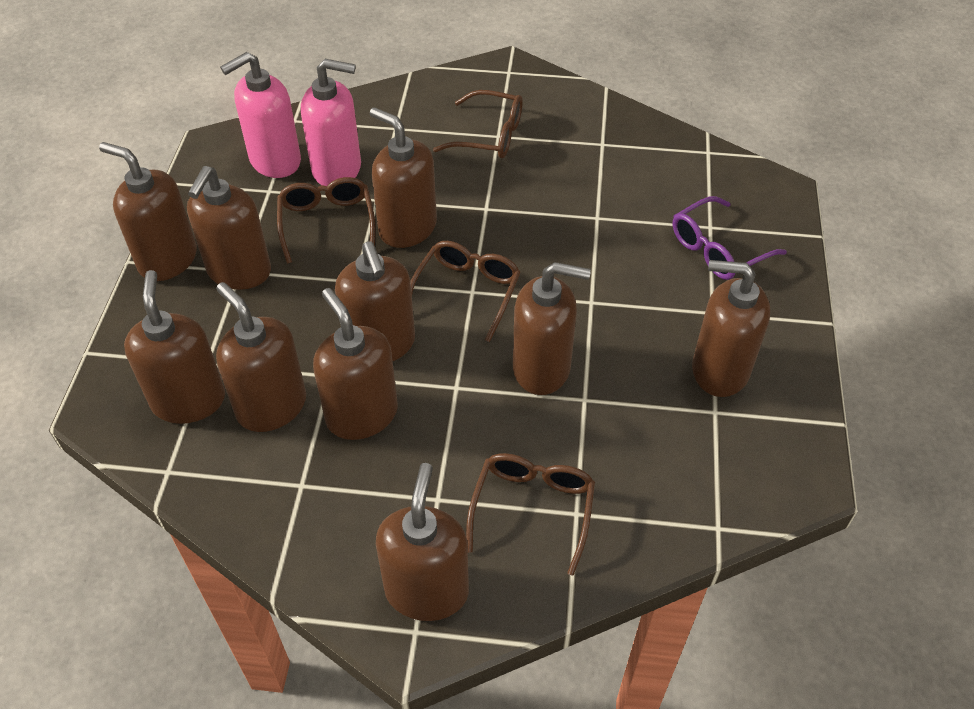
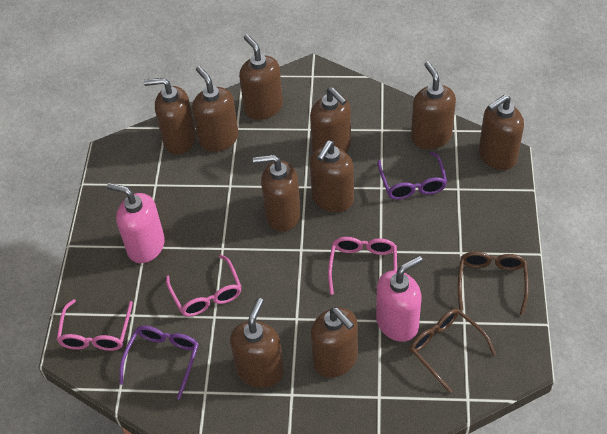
brown glasses: 4 -> 2
pink glasses: 0 -> 3
purple glasses: 1 -> 2

